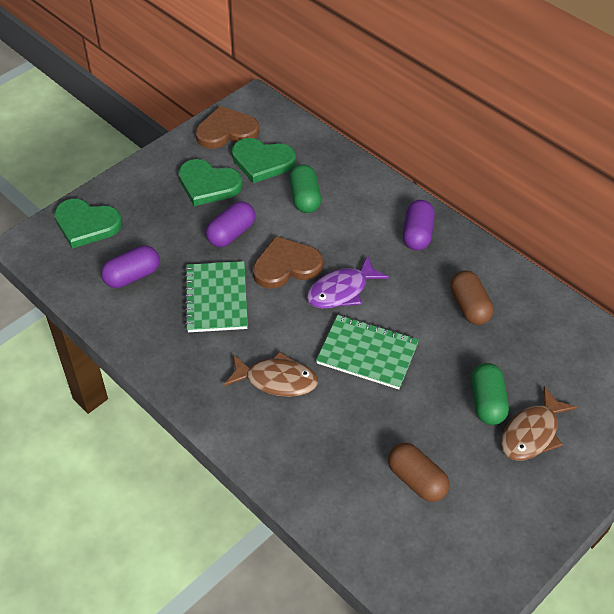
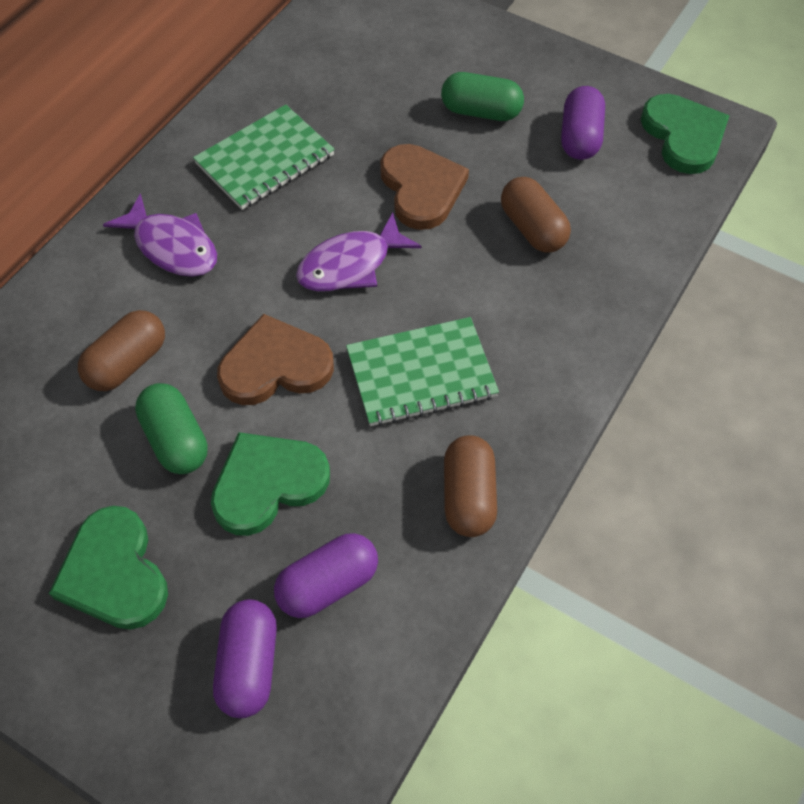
brown capsule: 2 -> 3
brown fish: 2 -> 0
purple fish: 1 -> 2

